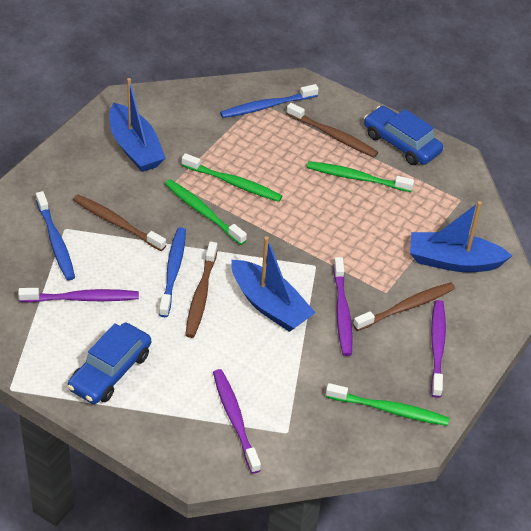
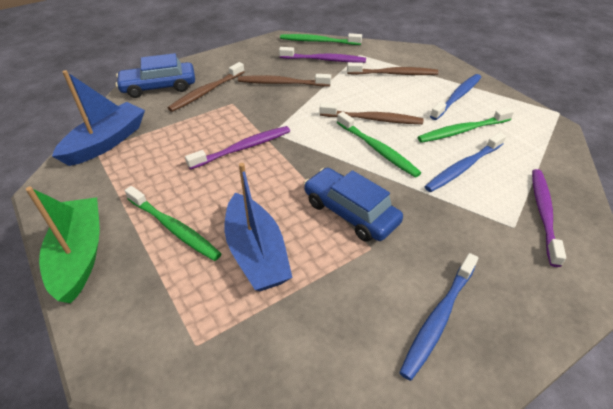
blue boat: 3 -> 2
green boat: 0 -> 1
purple toothbrush: 4 -> 3

